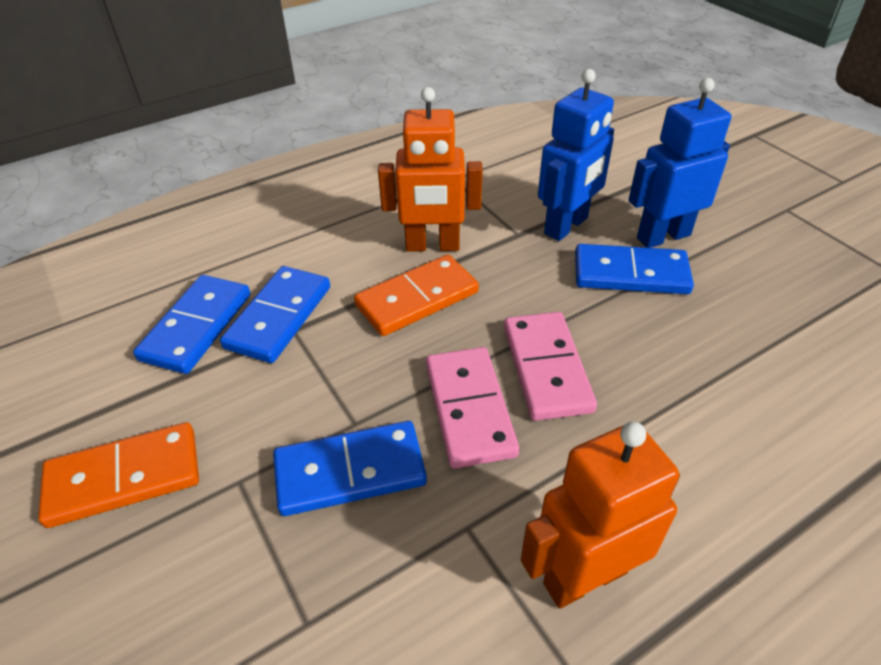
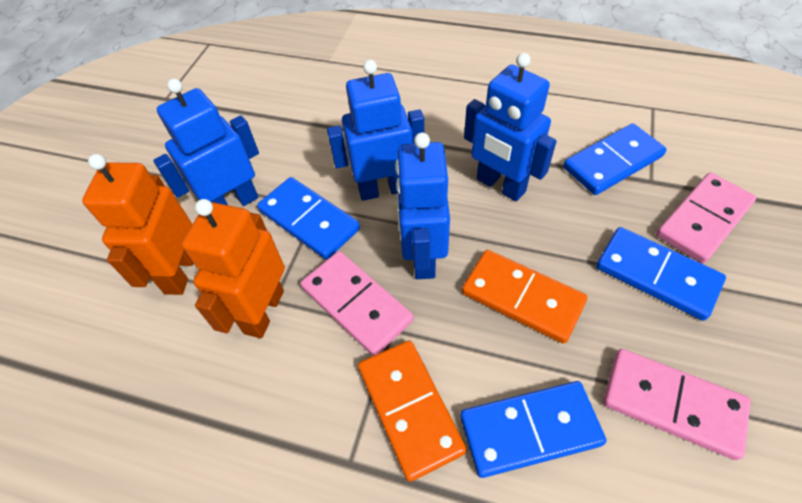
blue robot: 2 -> 4
pink domino: 2 -> 3

